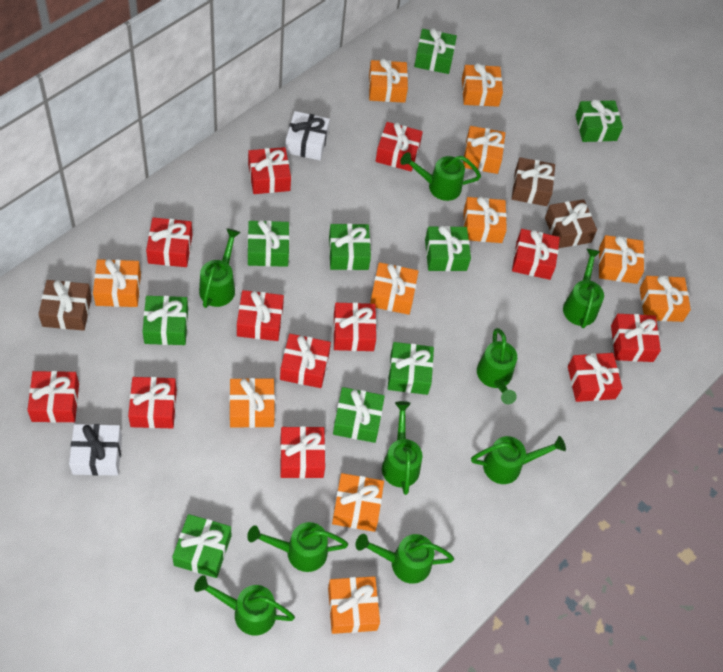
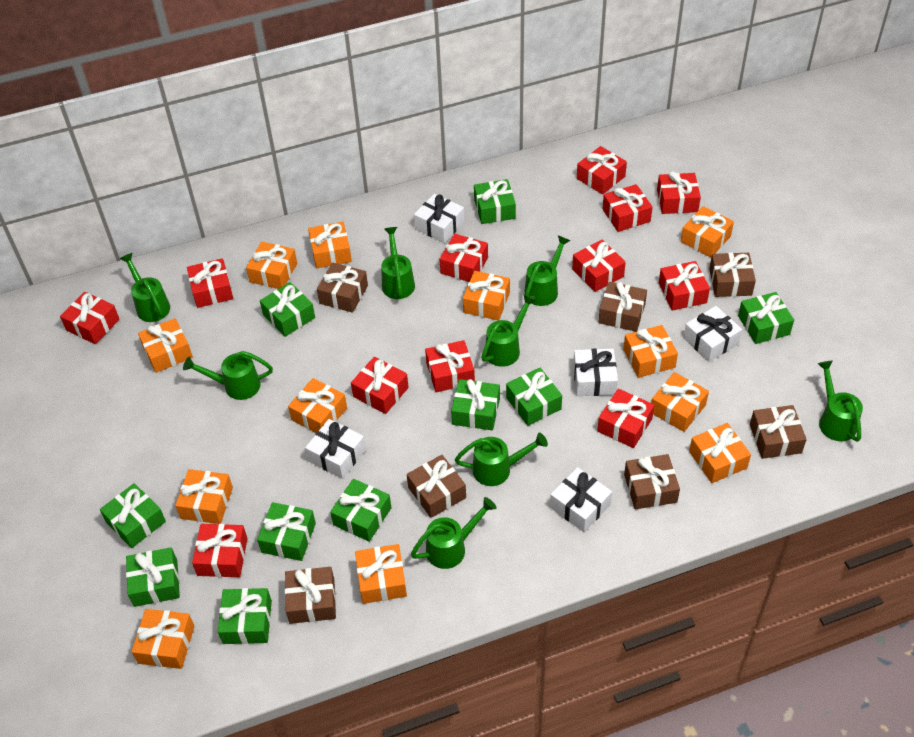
brown gift: 3 -> 7
green gift: 9 -> 10
green watering can: 9 -> 8
orange gift: 11 -> 12
white gift: 2 -> 5

